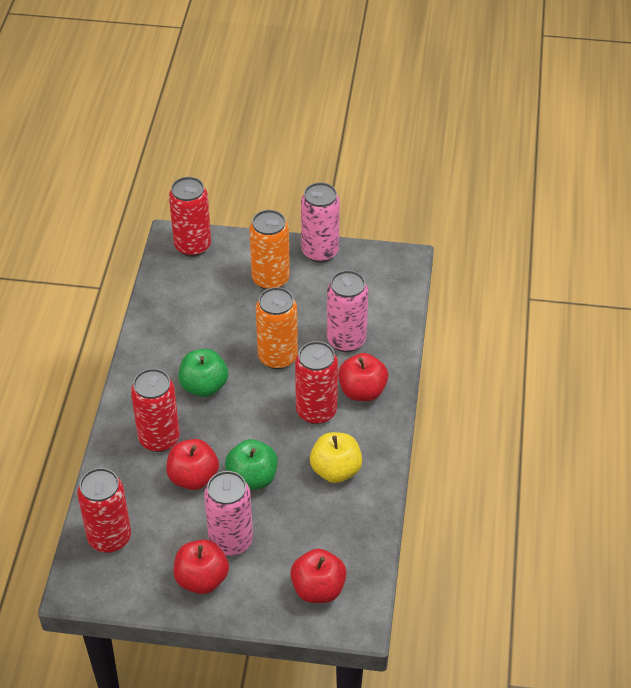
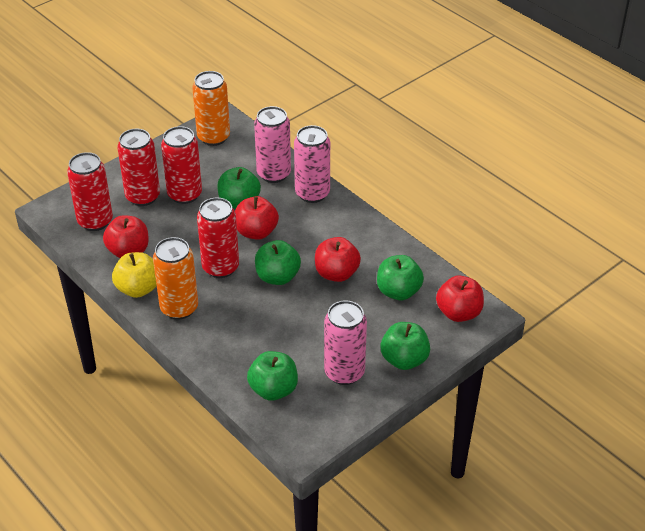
green apple: 2 -> 5

